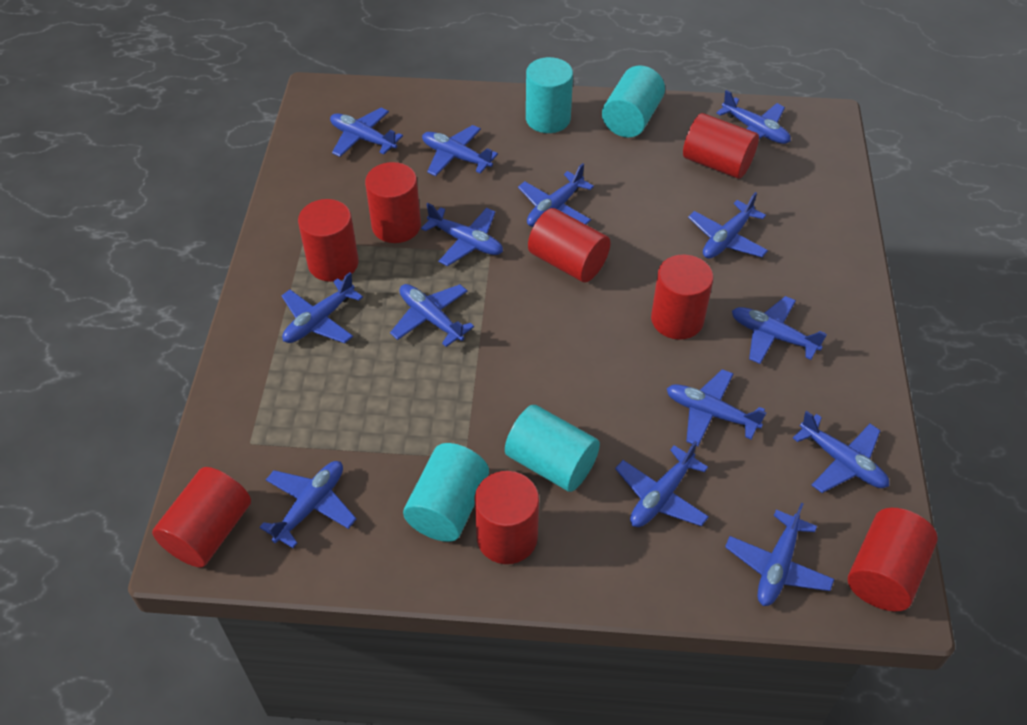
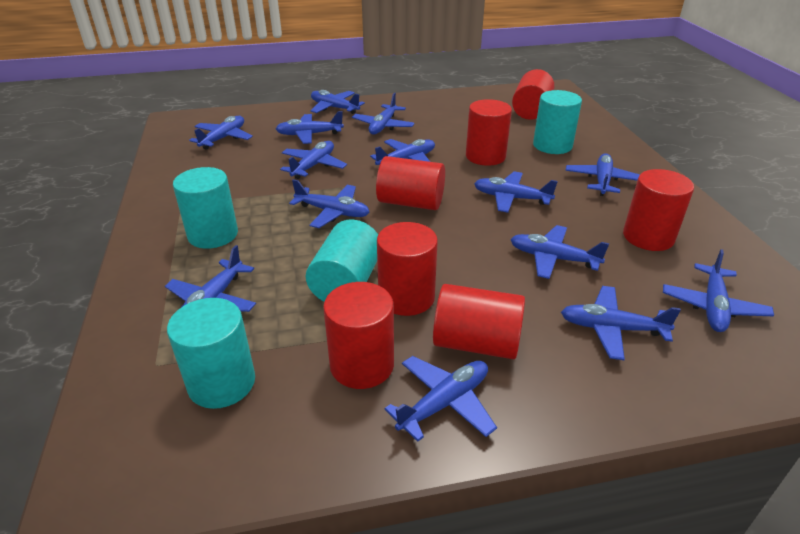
red cylinder: 8 -> 7

